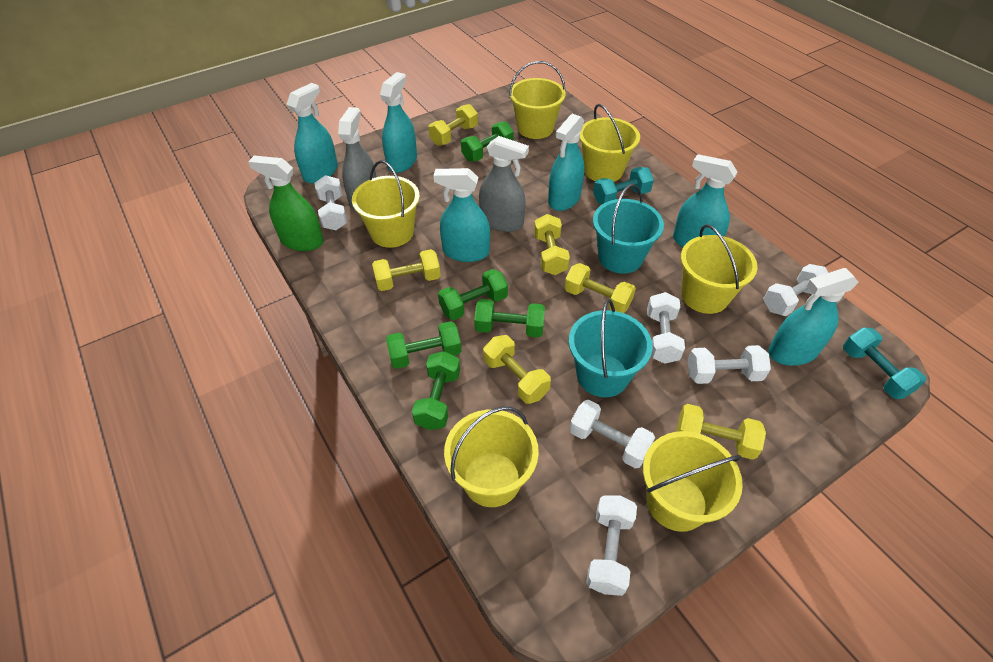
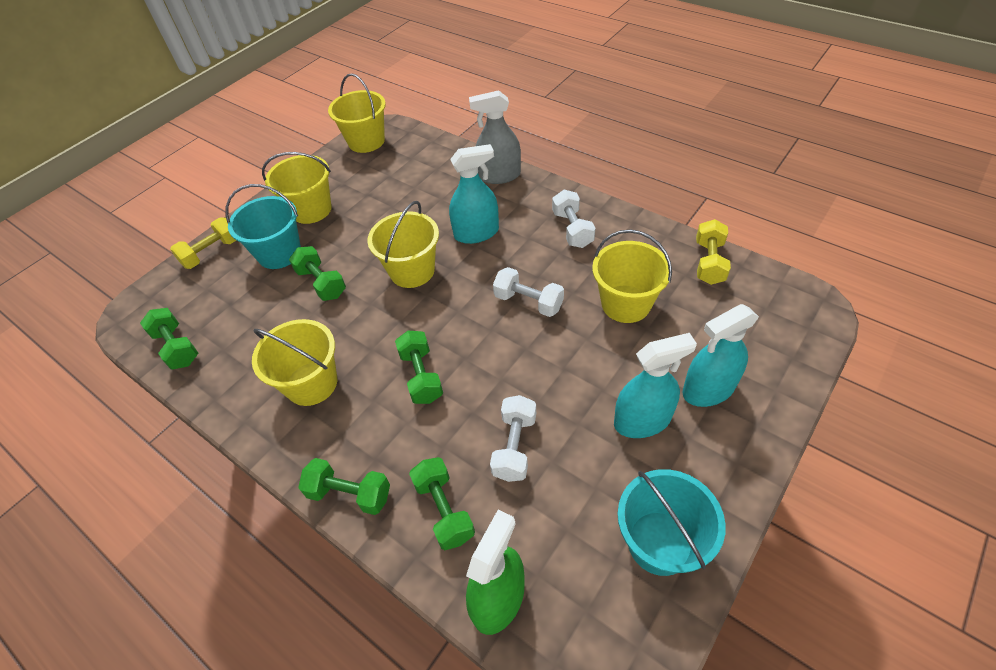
grey spray bottle: 2 -> 1
turquoise dumbbell: 2 -> 0
turquoise spray bottle: 6 -> 3
white dumbbell: 6 -> 3
yellow bucket: 6 -> 5
yellow dumbbell: 6 -> 2

